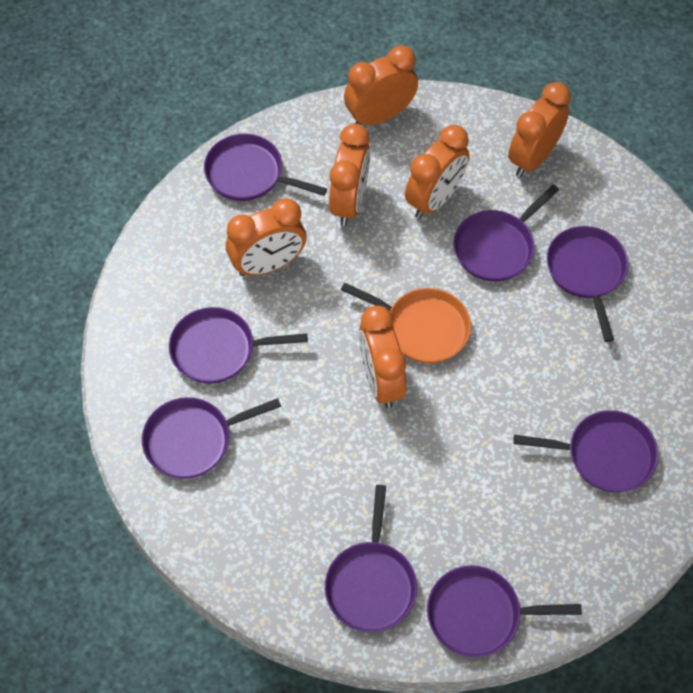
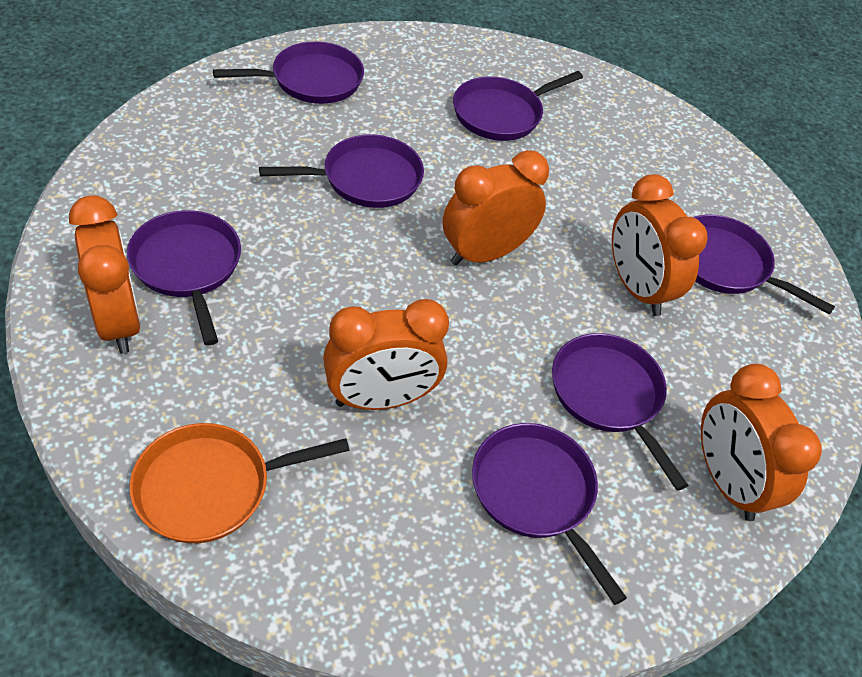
orange clock: 6 -> 5
purple pan: 8 -> 7

